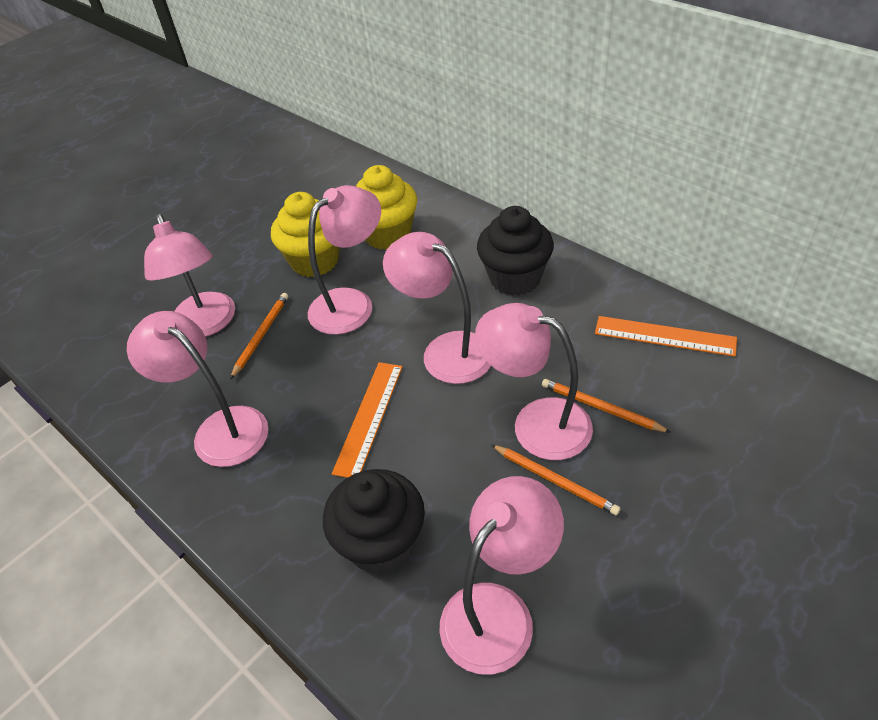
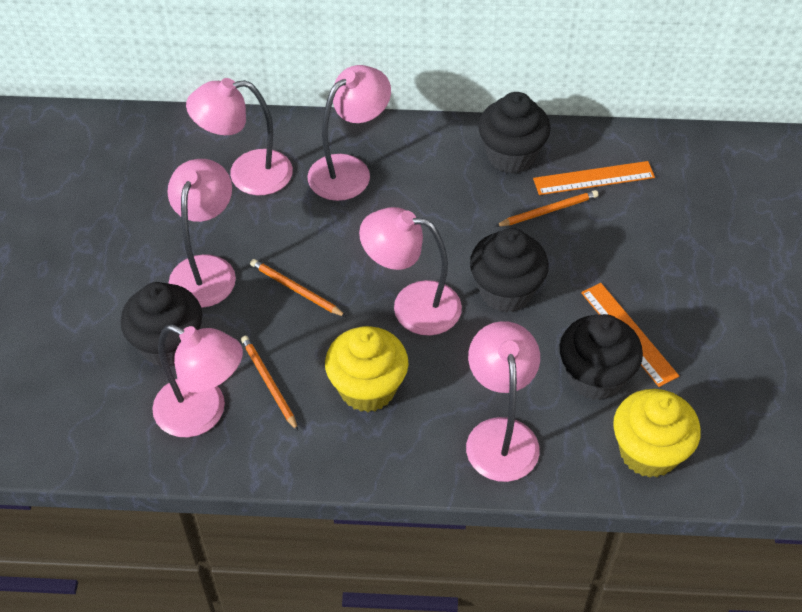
black cupcake: 2 -> 4

